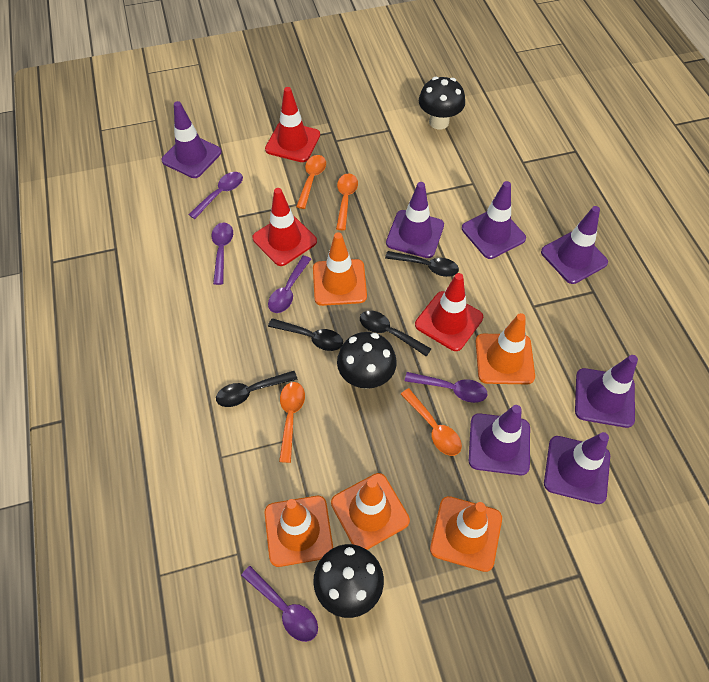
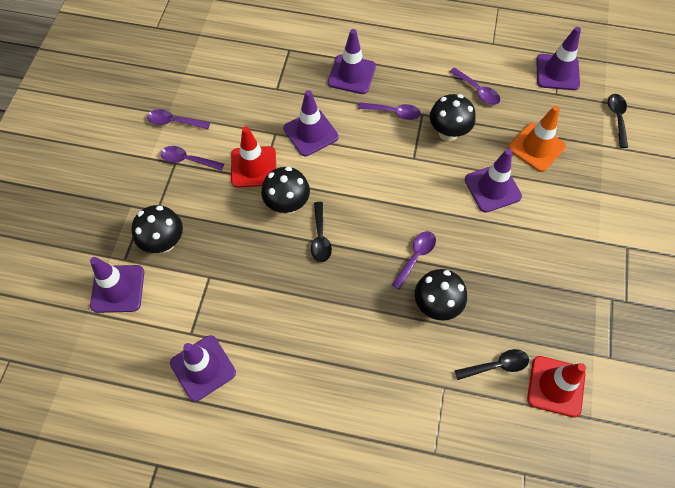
black mushroom: 3 -> 4
black spoon: 4 -> 3
orange spoon: 4 -> 0
orange traffic cone: 5 -> 1
purple traffic cone: 7 -> 6
red traffic cone: 3 -> 2

